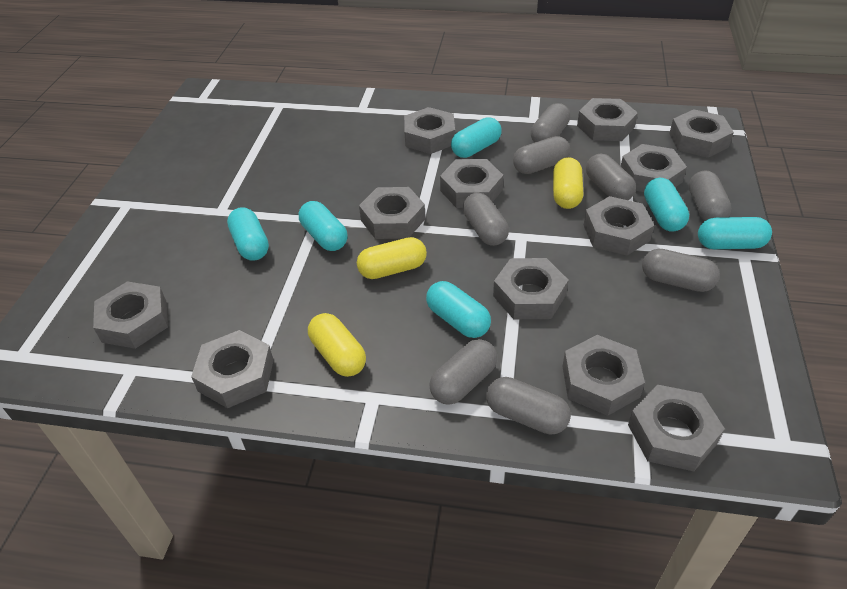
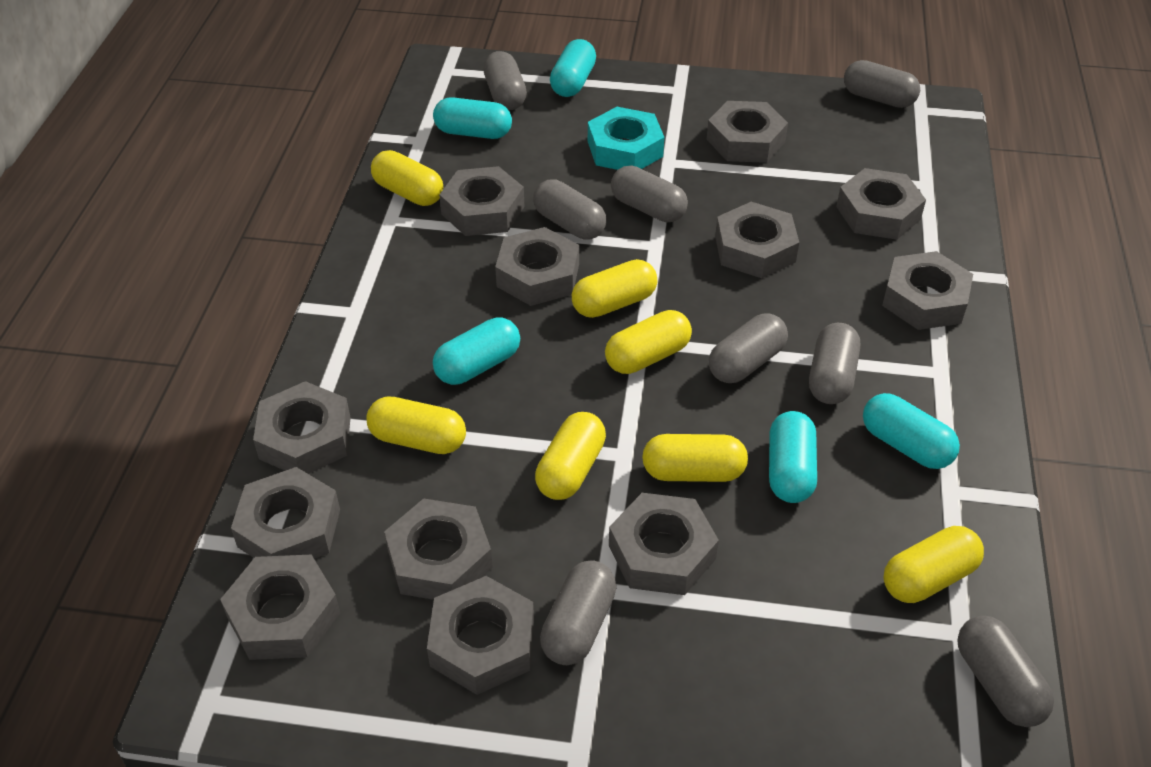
turquoise capsule: 6 -> 5
turquoise nut: 0 -> 1
yellow capsule: 3 -> 7

